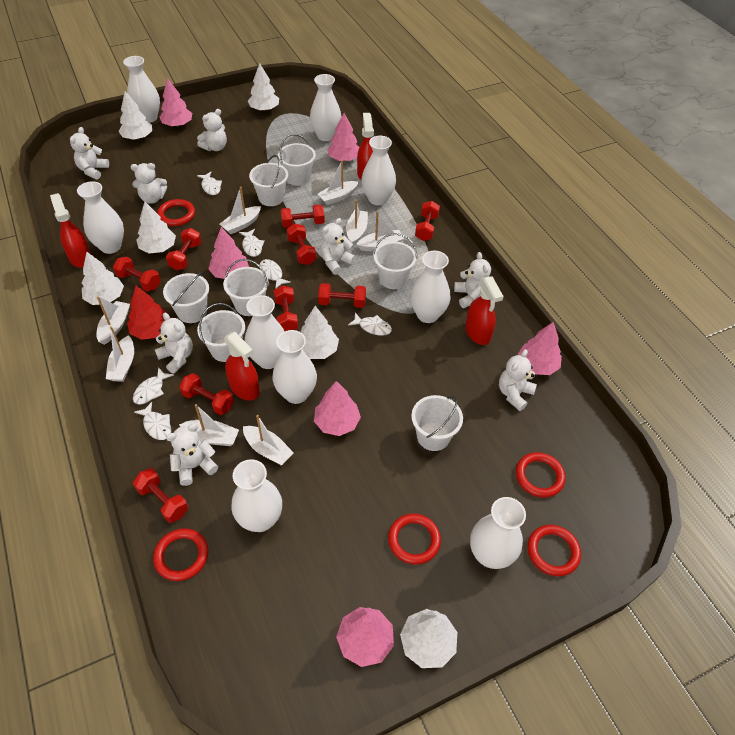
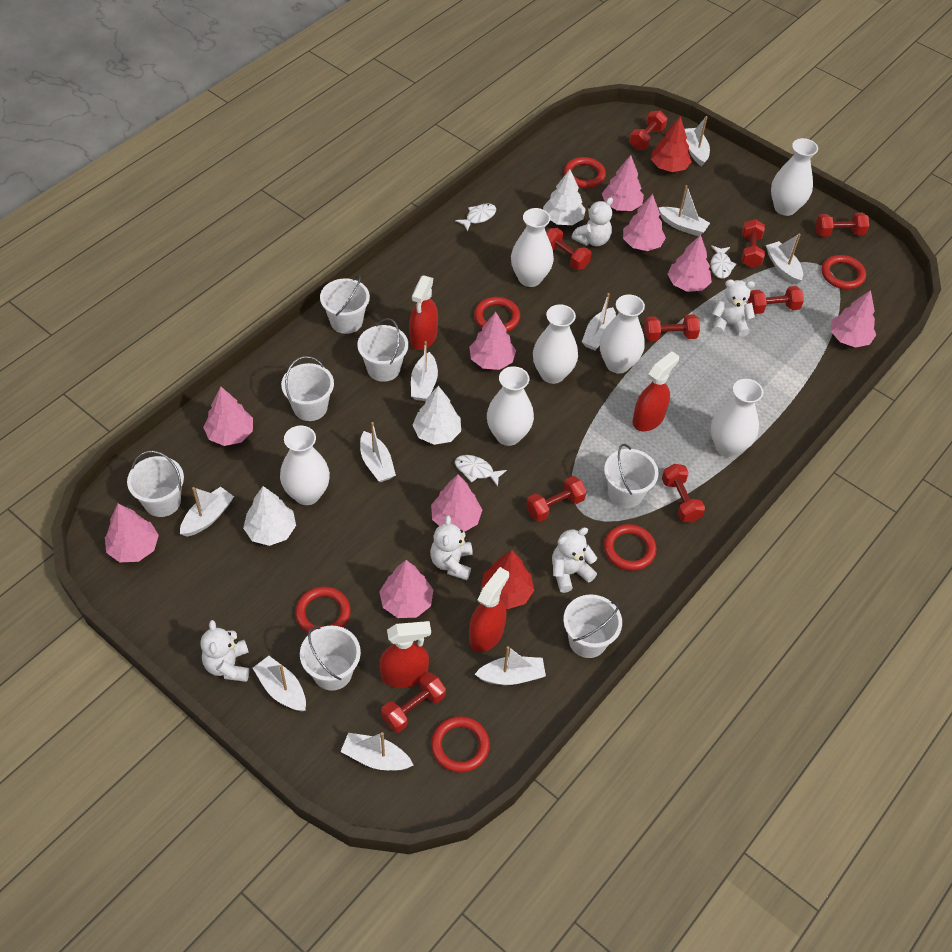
pink tree: 6 -> 9
red ring: 5 -> 6
red tree: 1 -> 2
white boat: 8 -> 10
white fish: 6 -> 3
white teddy bear: 8 -> 5
white tree: 6 -> 3
white vase: 9 -> 7

